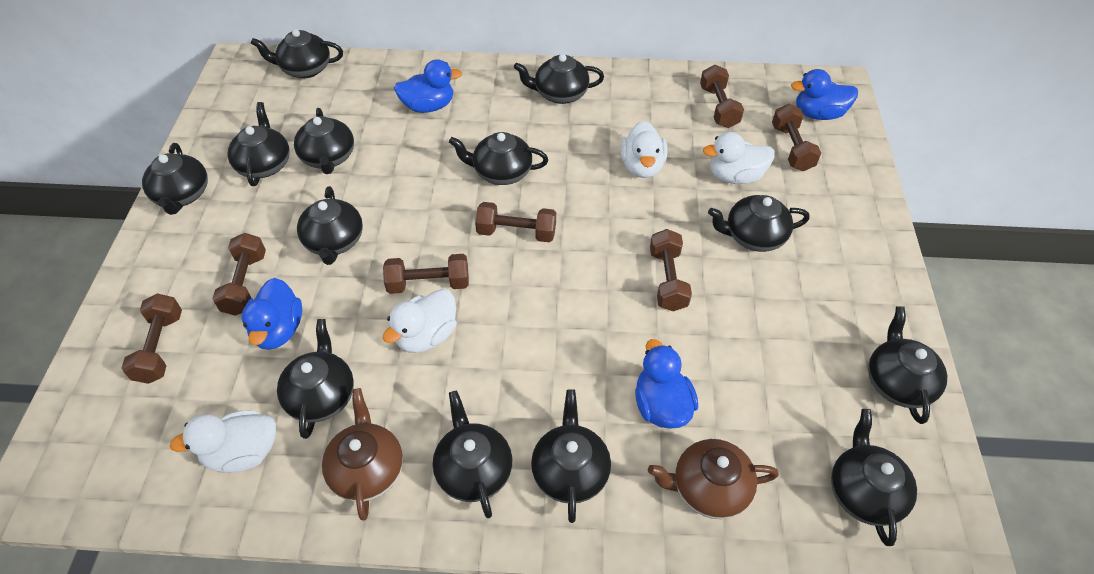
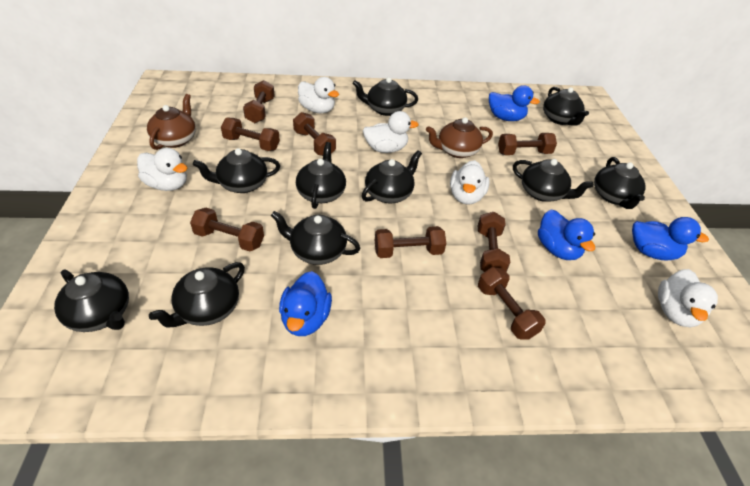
black teapot: 13 -> 10
brown dumbbell: 7 -> 8
white duck: 4 -> 5

